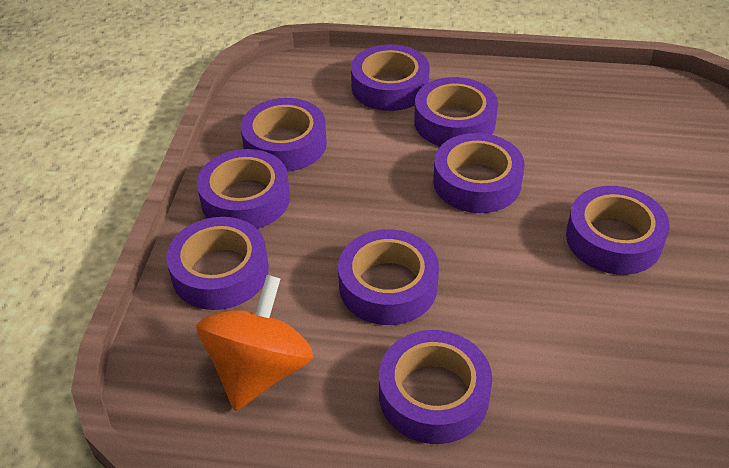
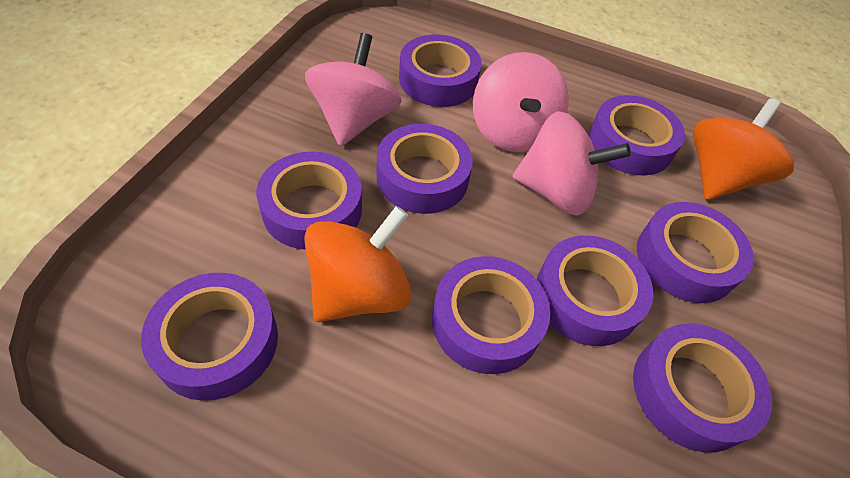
orange spinning top: 1 -> 2
pink spinning top: 0 -> 3

